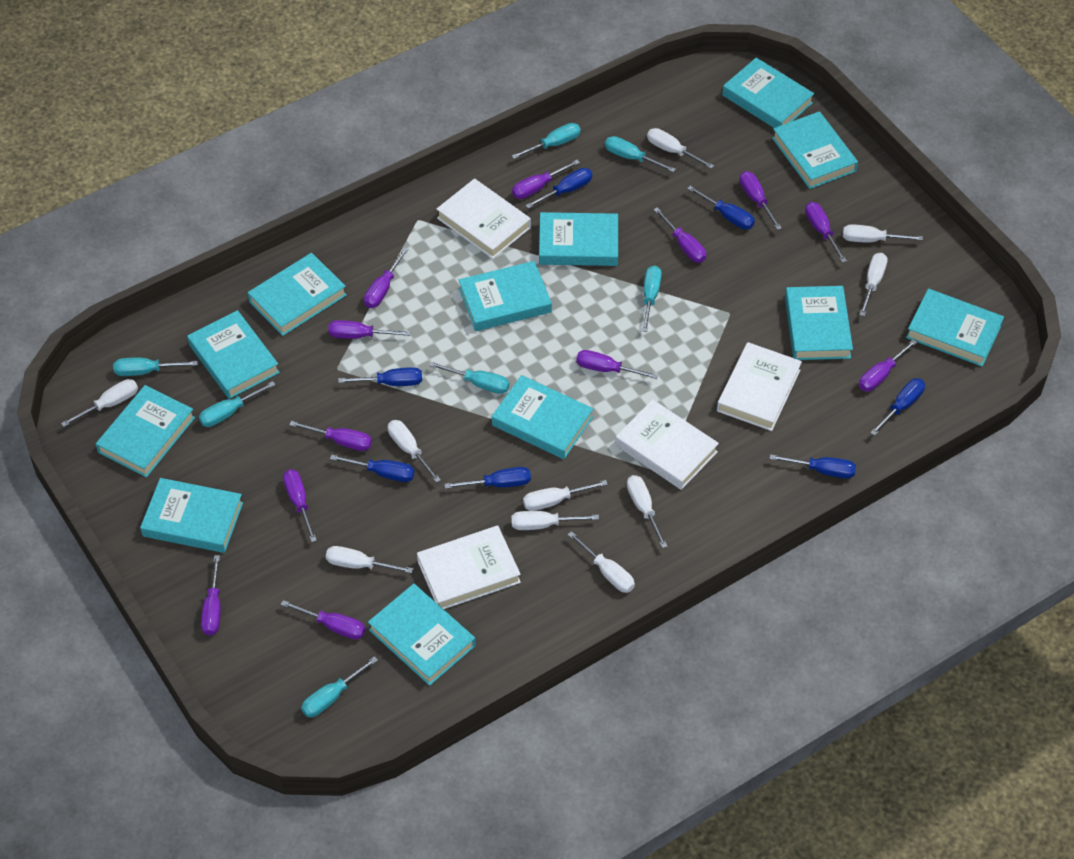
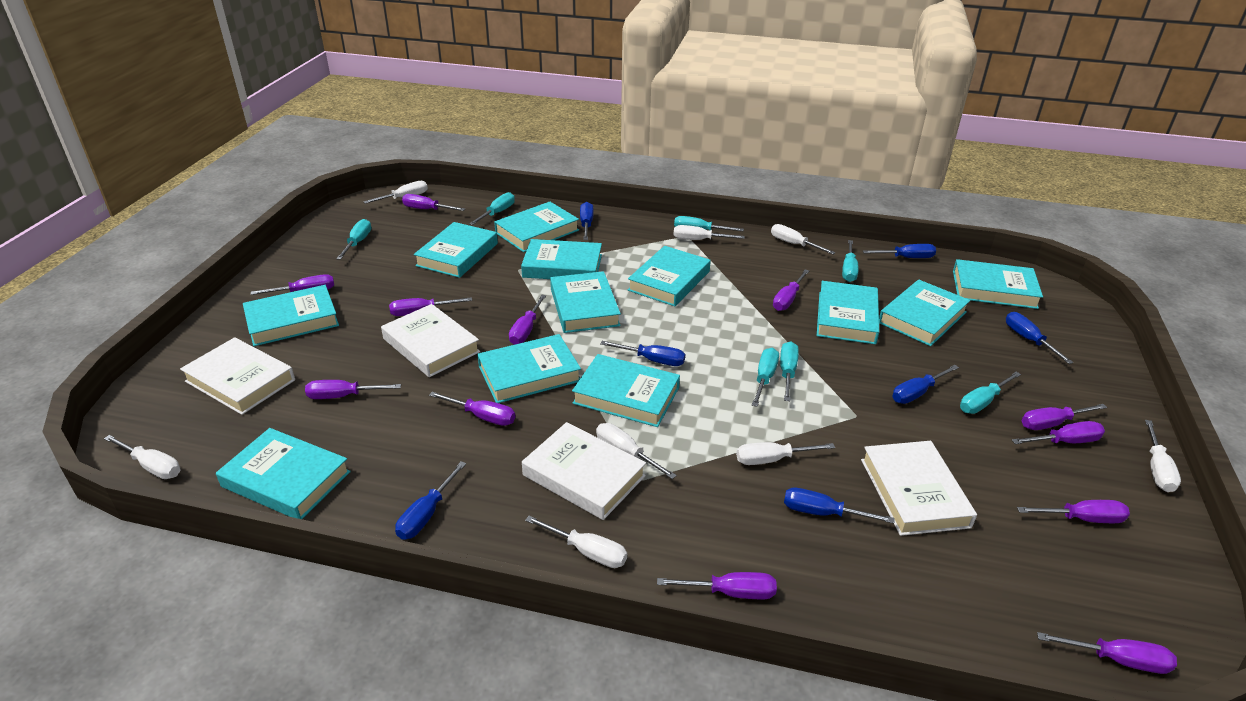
white screwdriver: 10 -> 8

